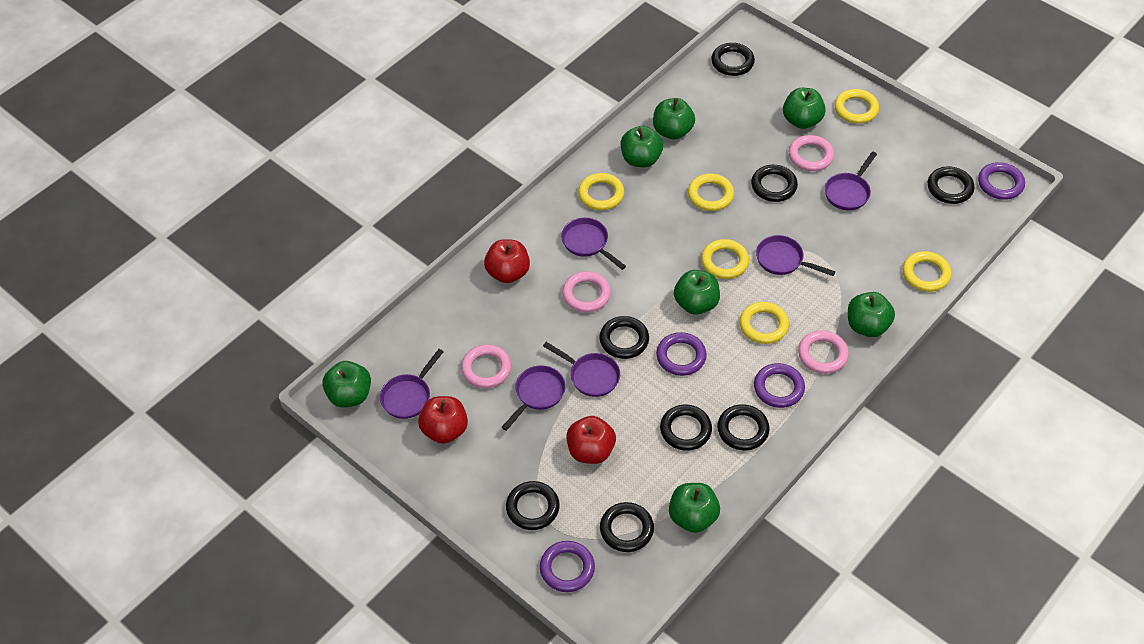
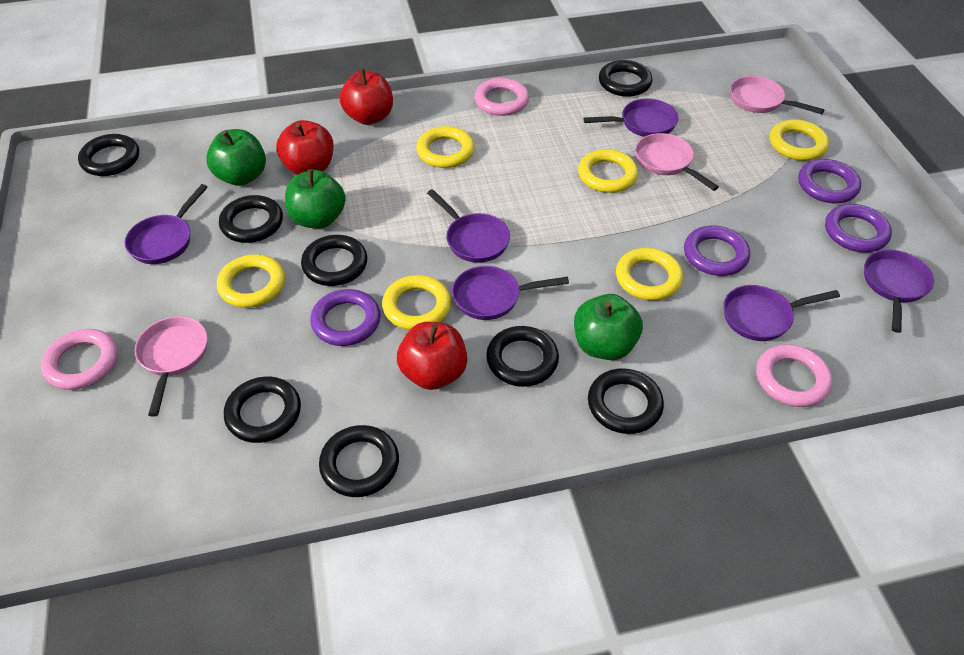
green apple: 7 -> 3
pink pan: 0 -> 3
pink ring: 4 -> 3

